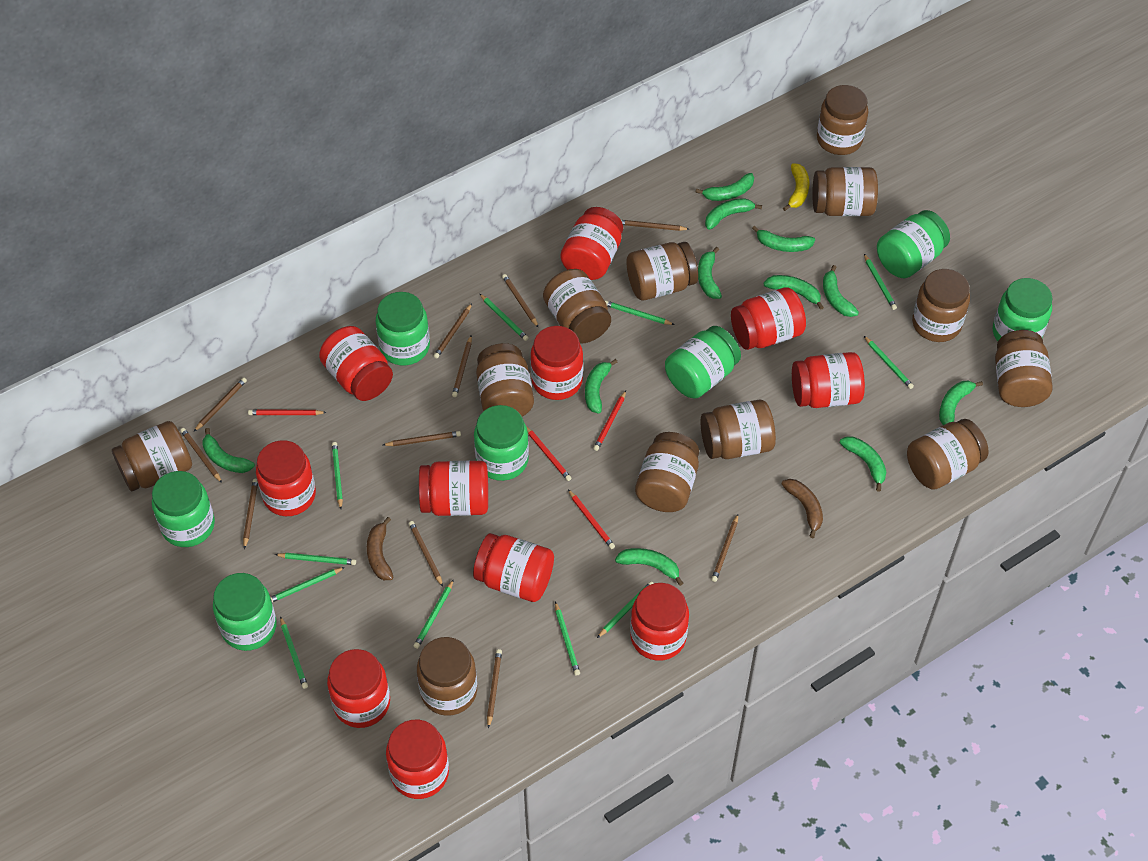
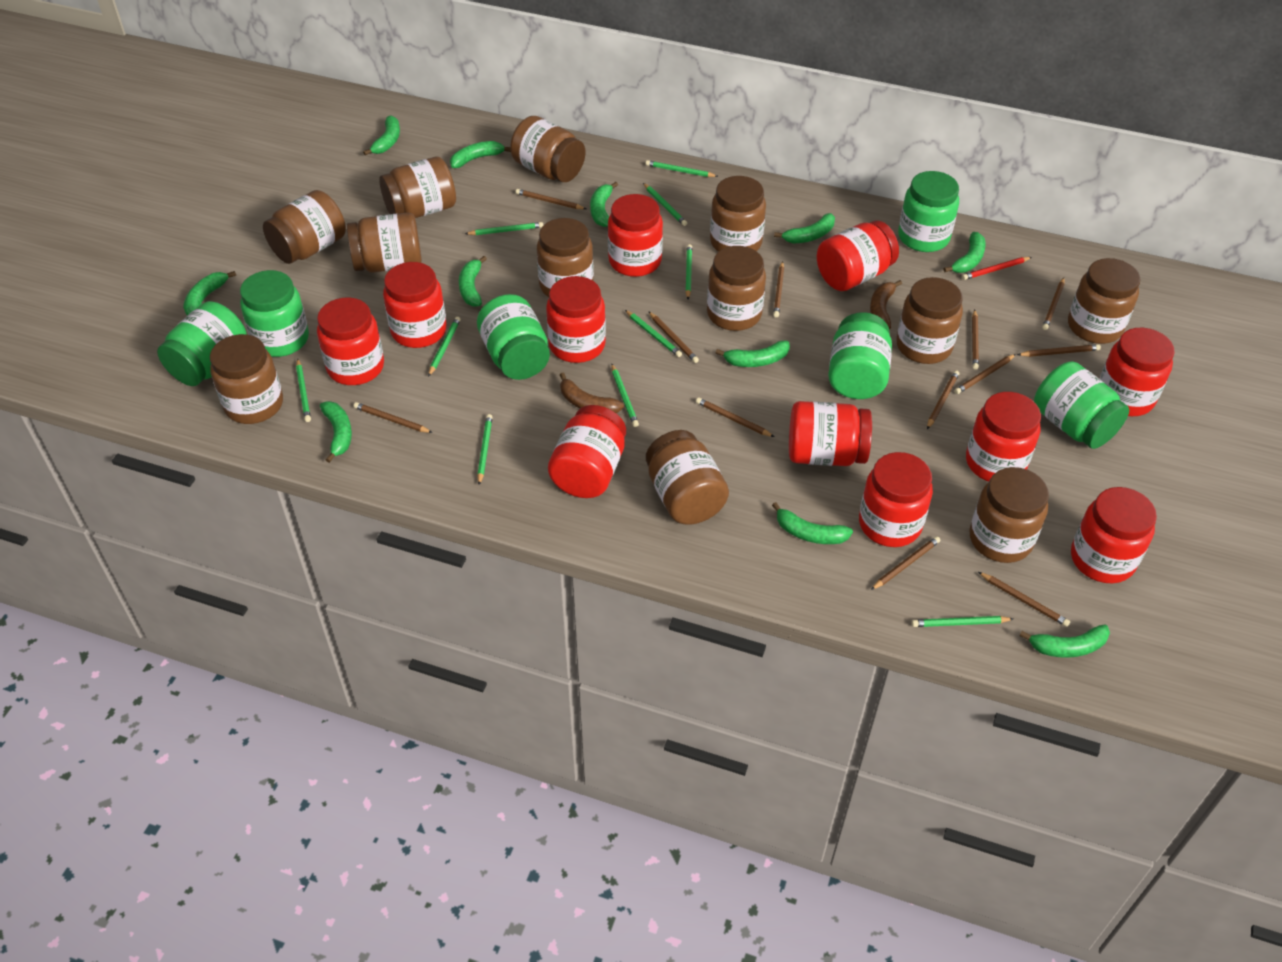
brown pencil: 11 -> 12
green jar: 7 -> 6
green pencil: 11 -> 10
red pencil: 4 -> 1
yellow banana: 1 -> 0

